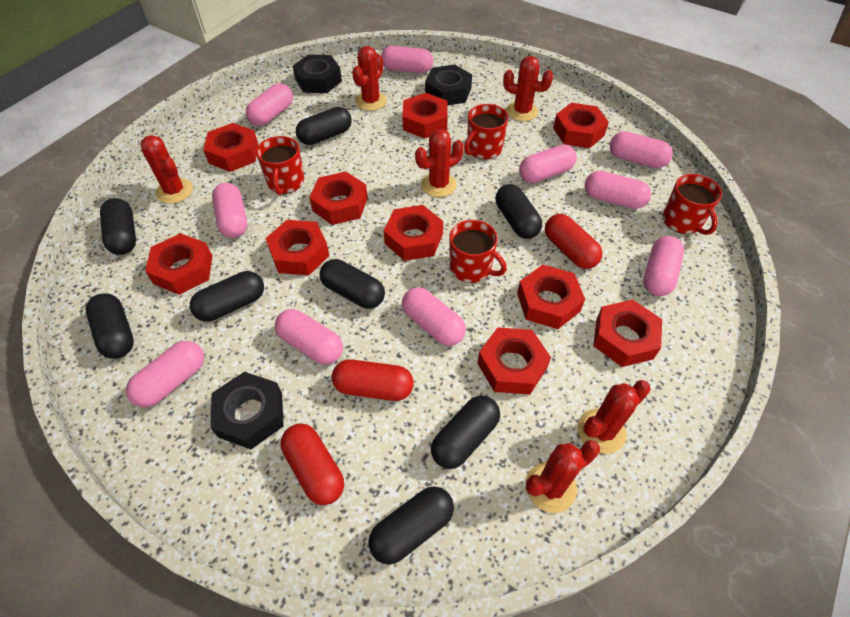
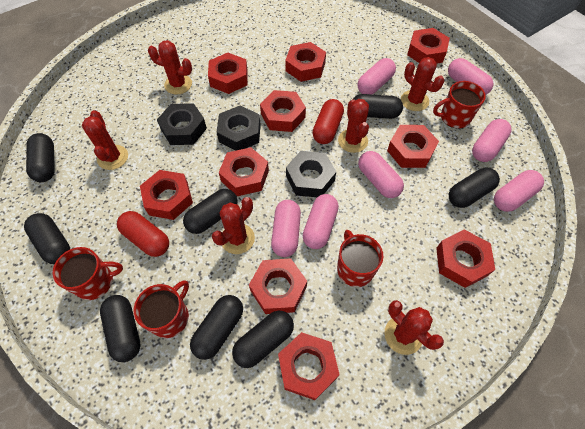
pink capsule: 10 -> 7
red capsule: 3 -> 2

